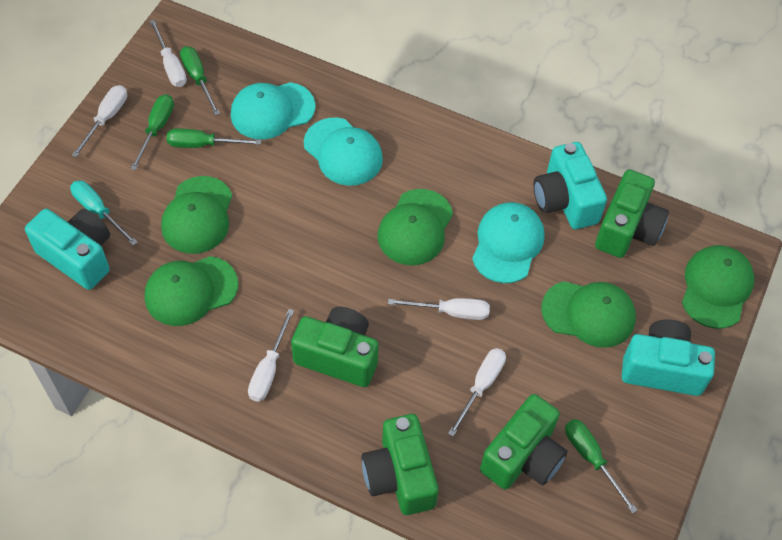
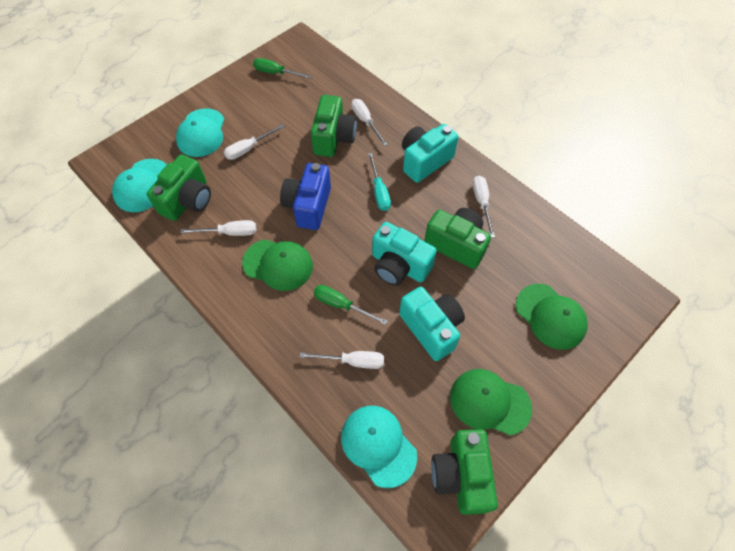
blue camera: 0 -> 1
green cap: 5 -> 3
green screwdriver: 4 -> 2

